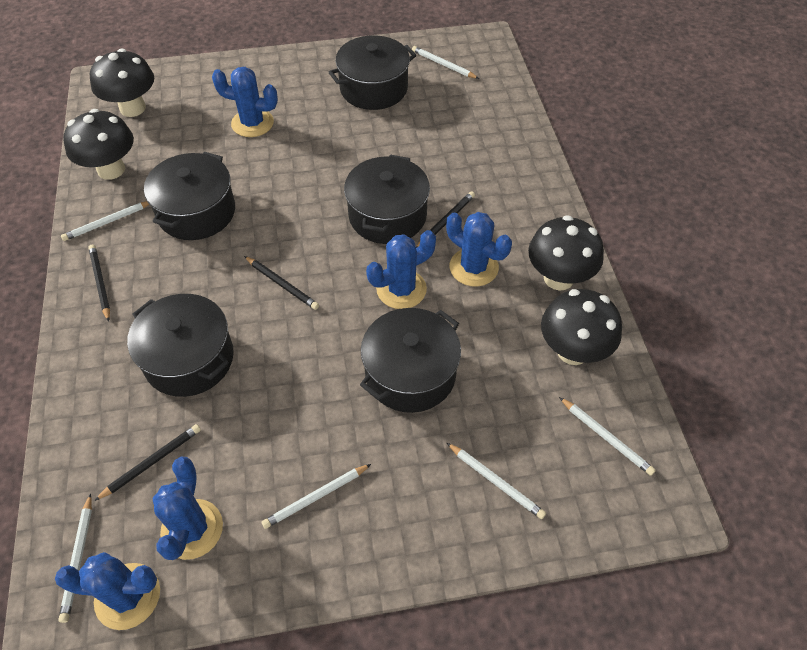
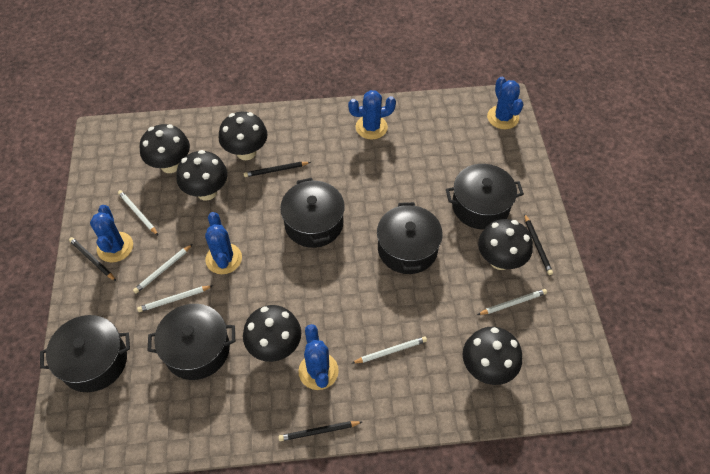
black mushroom: 4 -> 6
white pencil: 6 -> 5

